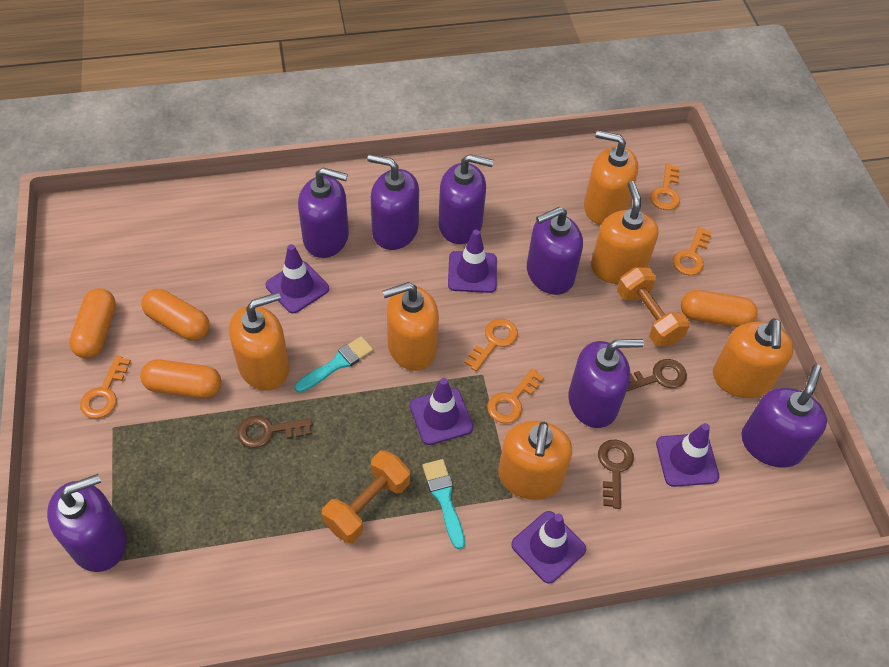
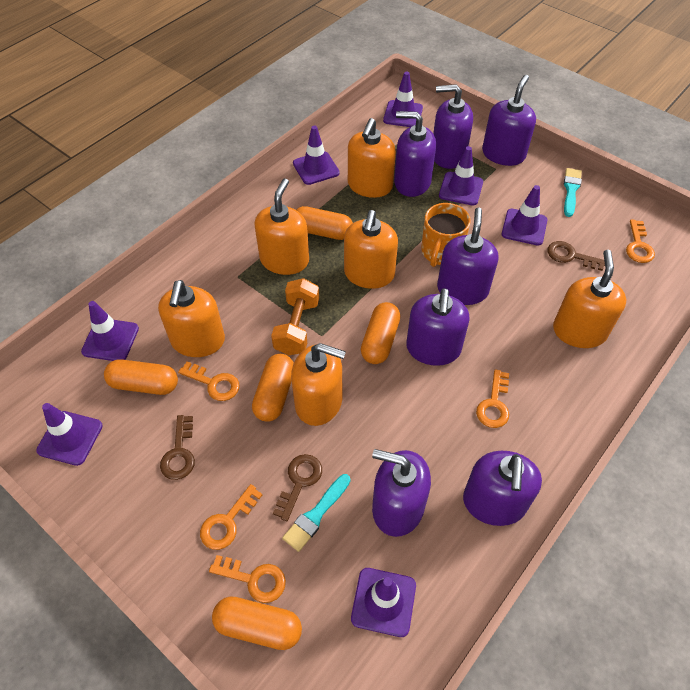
orange capsule: 4 -> 5
orange dumbbell: 2 -> 1
orange mug: 0 -> 1
purple traffic cone: 5 -> 7

